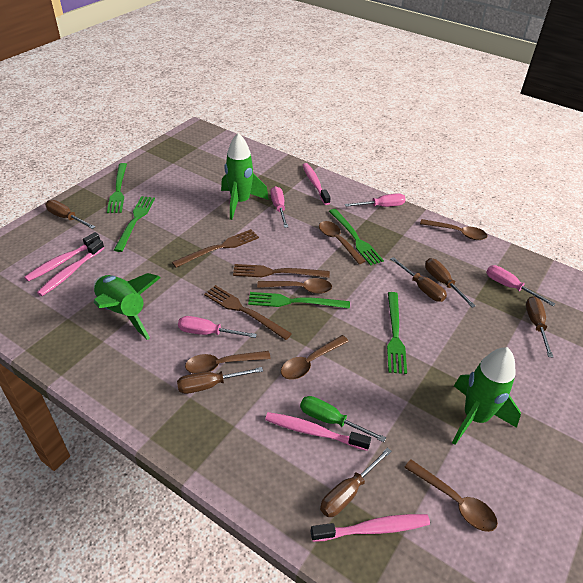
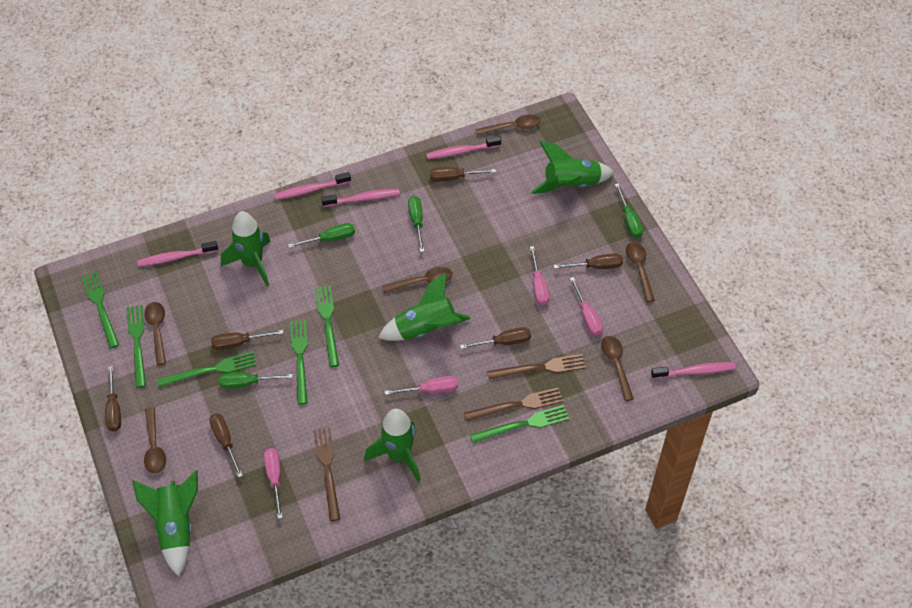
green fork: 5 -> 6
green rocket: 3 -> 5
green screwdriver: 1 -> 4

